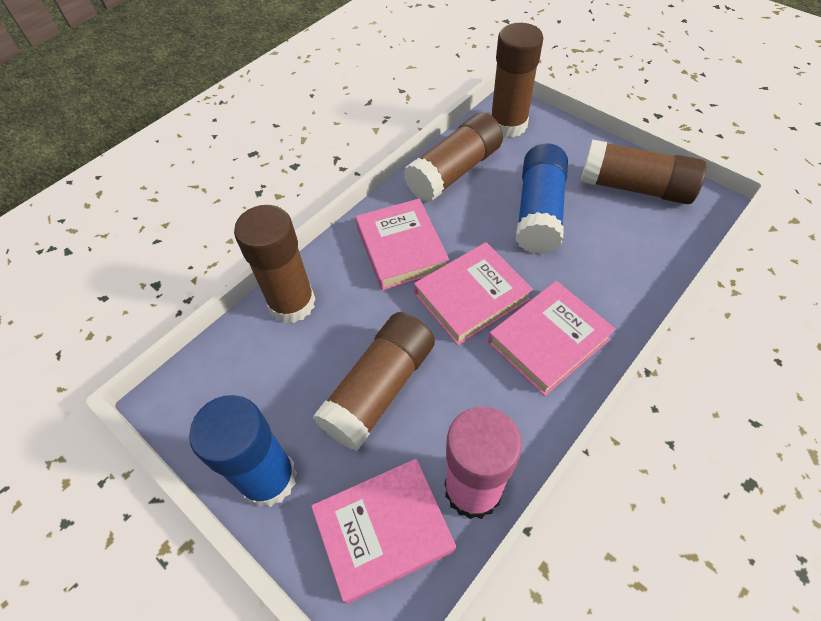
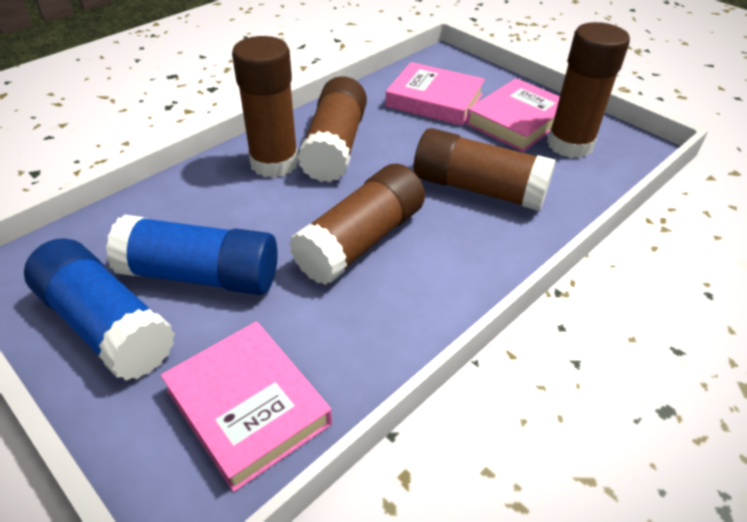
pink book: 4 -> 3
pink glue stick: 1 -> 0

